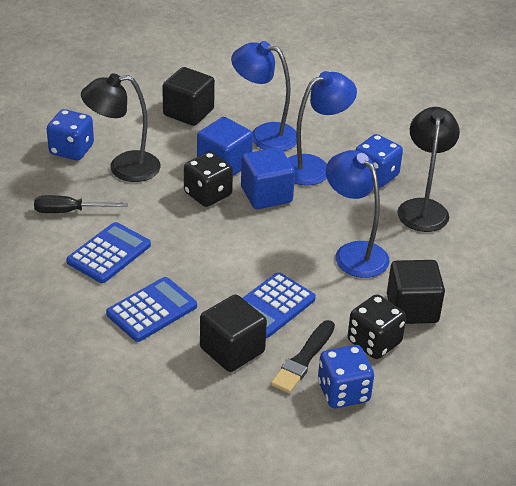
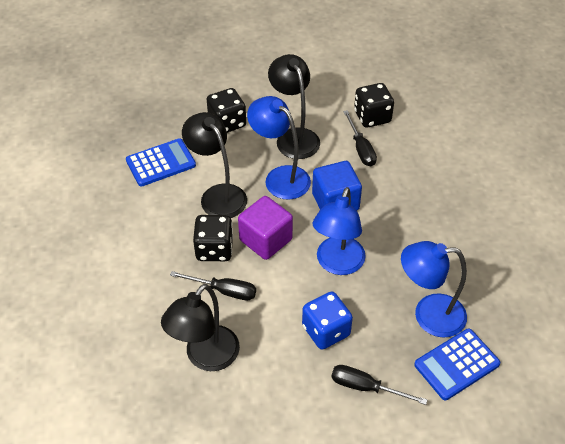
black brush: 1 -> 0
black cube: 3 -> 0
black dice: 2 -> 3
black lamp: 2 -> 3
black screwdriver: 1 -> 3
blue calculator: 3 -> 2
blue cube: 2 -> 1
blue dice: 3 -> 1
purple cube: 0 -> 1

